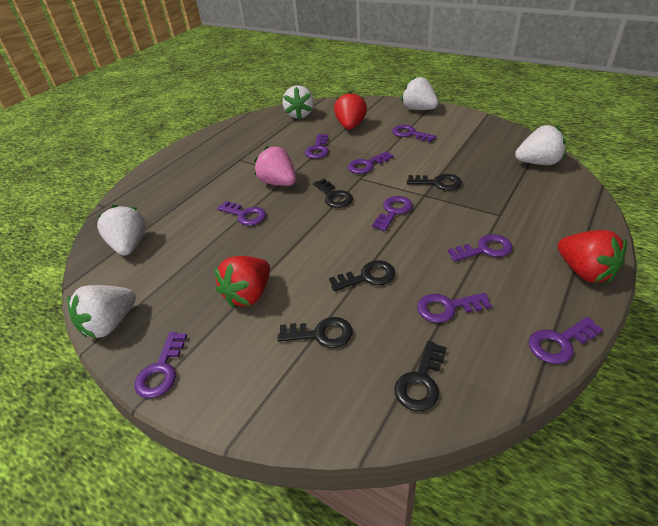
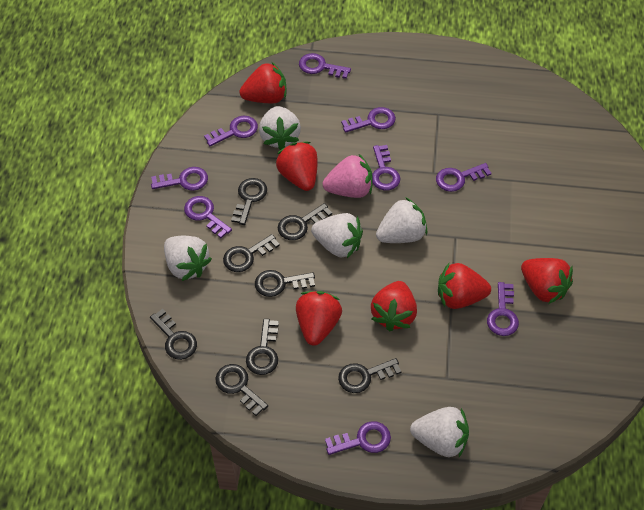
black key: 5 -> 8
red strawberry: 3 -> 6

